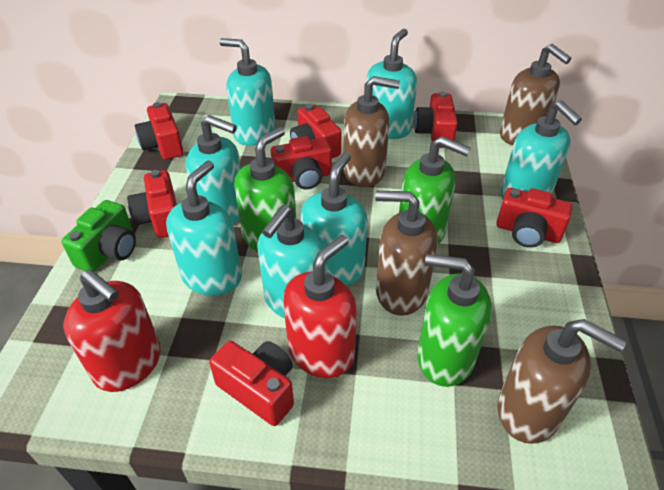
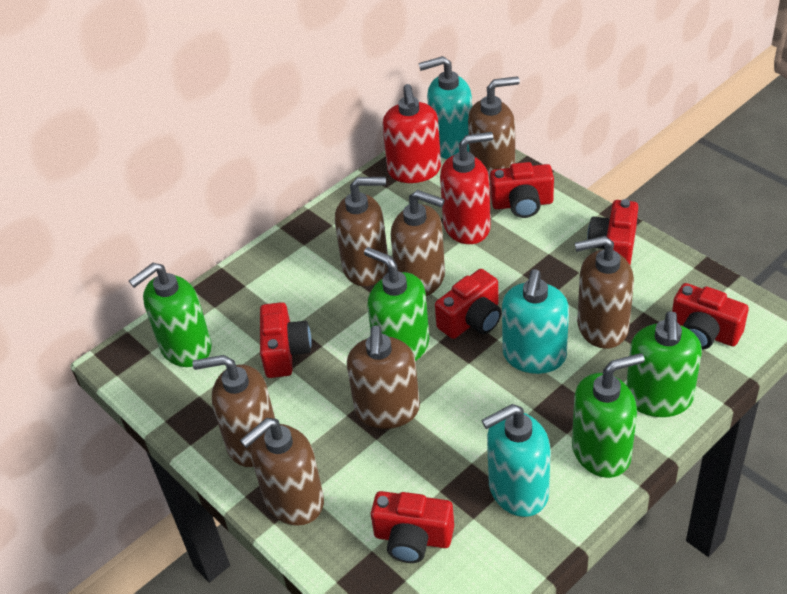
brown soap dispenser: 4 -> 7
green camera: 1 -> 0
green soap dispenser: 3 -> 4
red camera: 7 -> 6
turquoise soap dispenser: 7 -> 3

